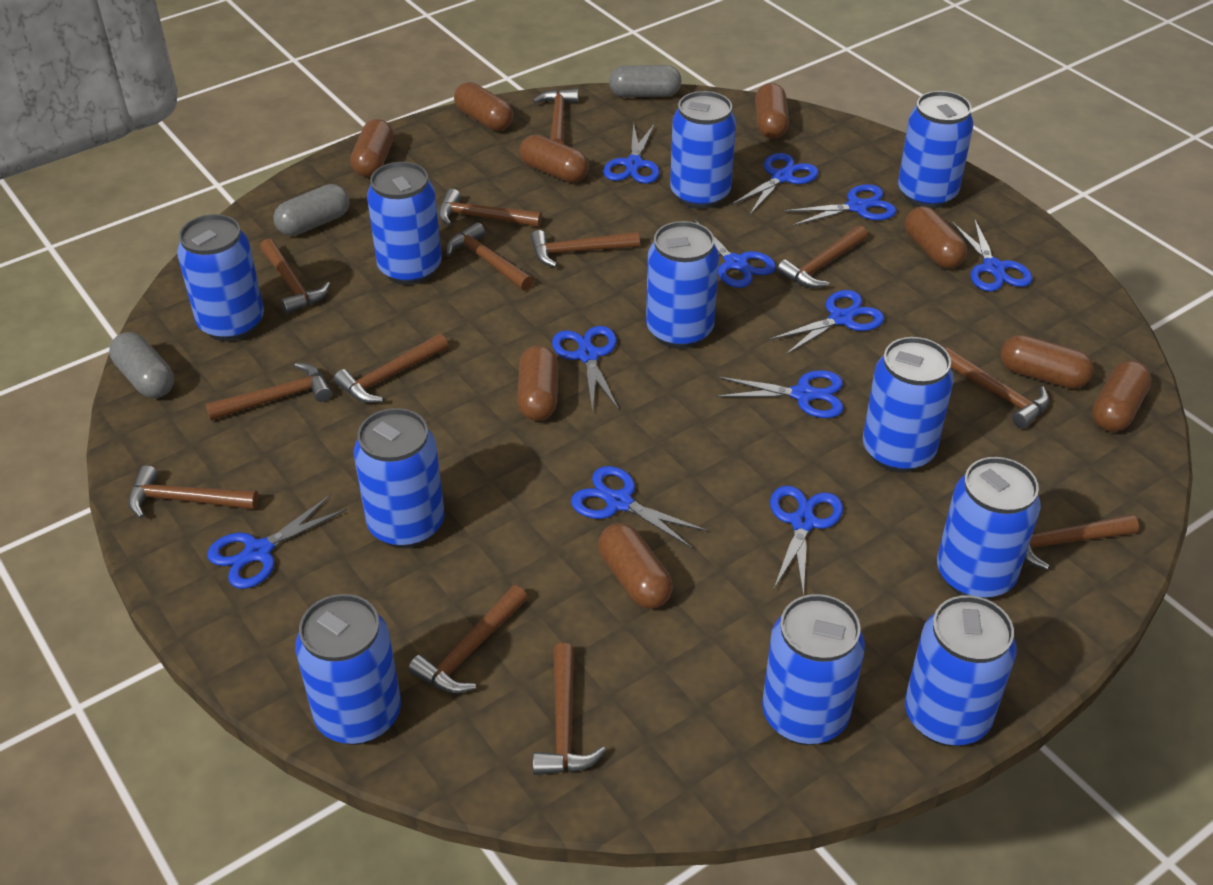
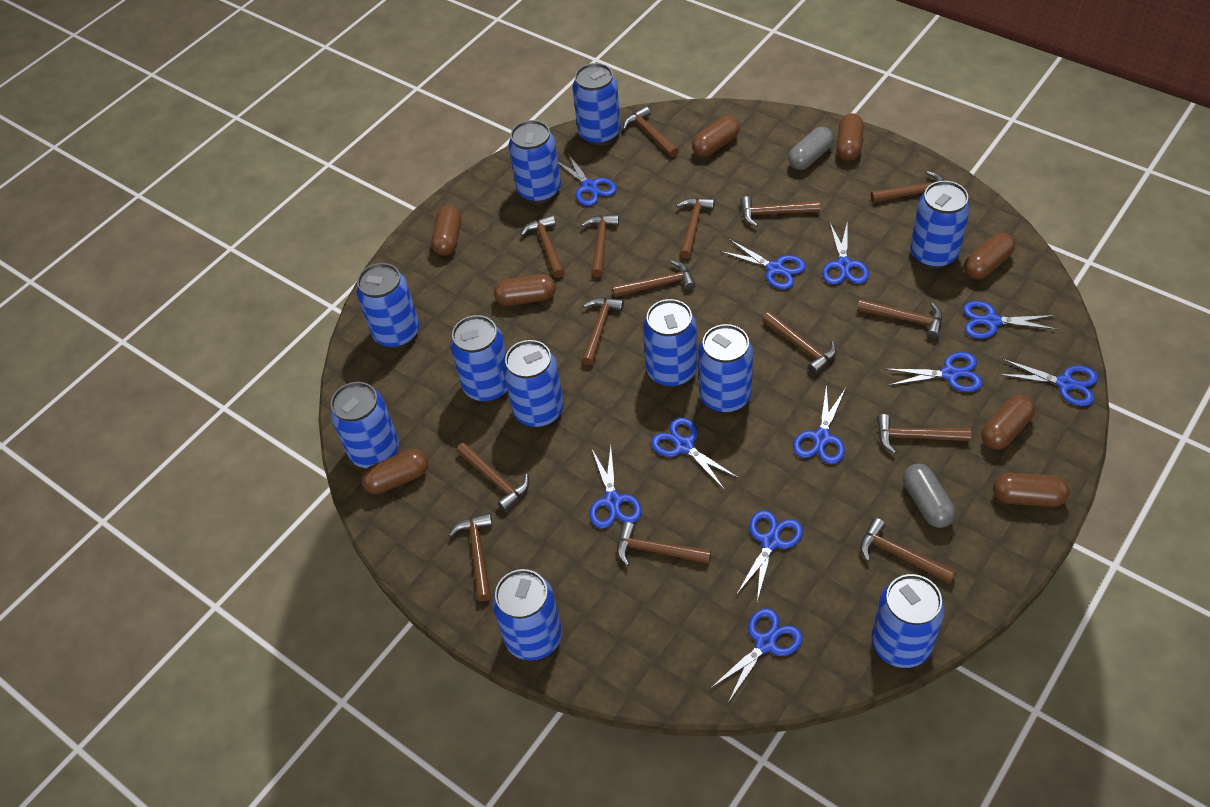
brown capsule: 9 -> 8
brown hammer: 13 -> 15
grey capsule: 3 -> 2

